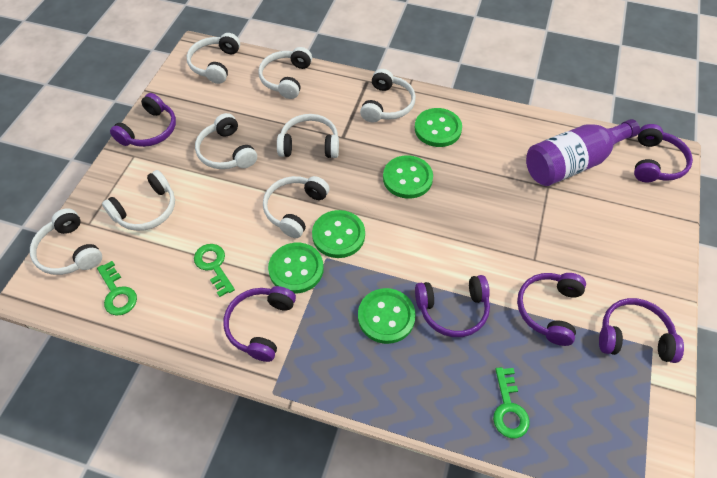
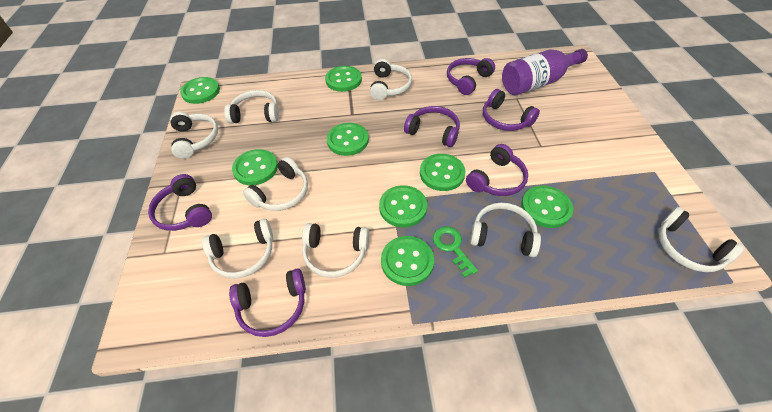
green button: 5 -> 8
green key: 3 -> 1

